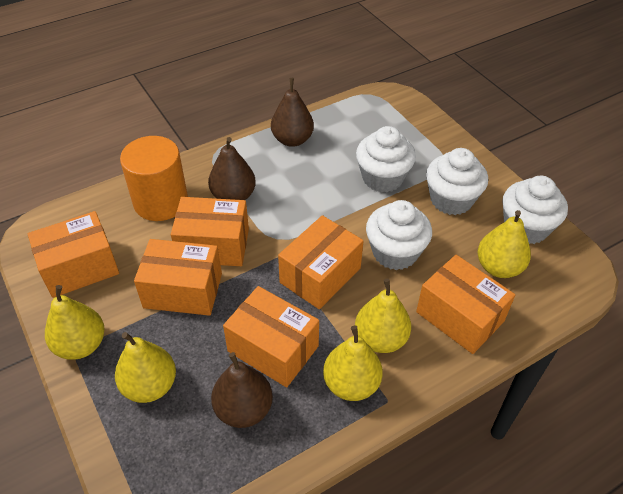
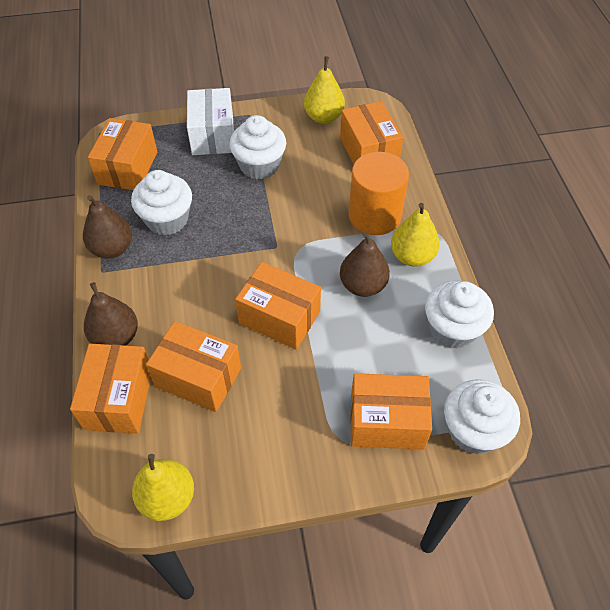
white box: 0 -> 1
yellow pear: 5 -> 3

